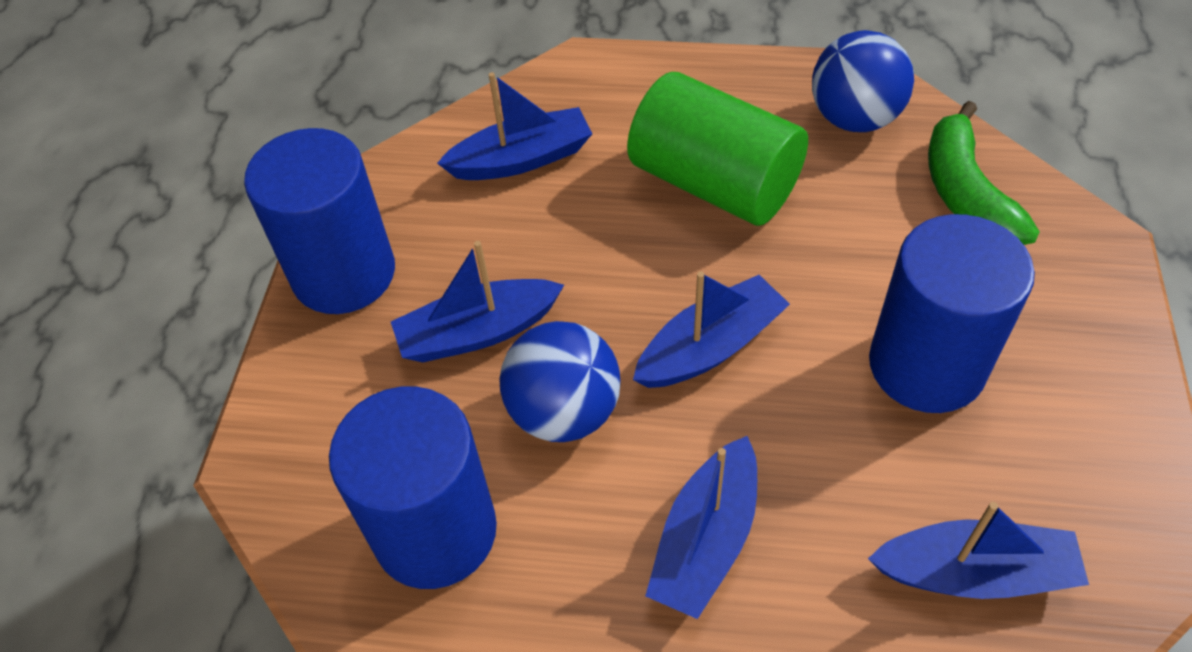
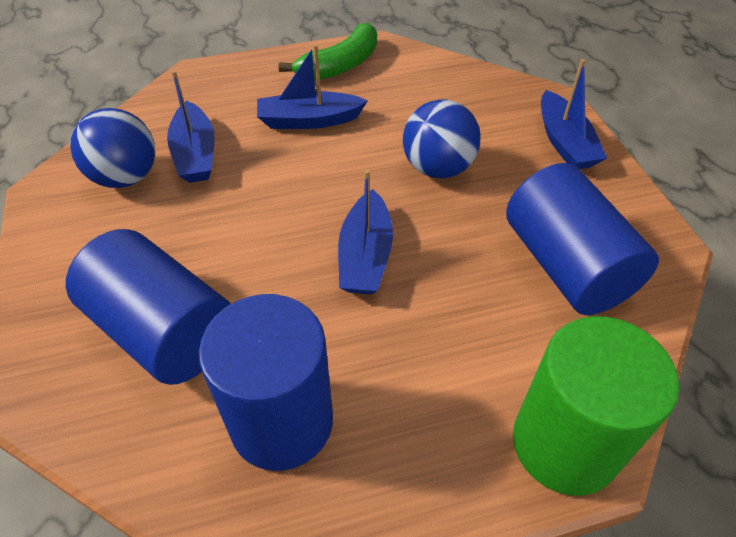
blue boat: 5 -> 4

